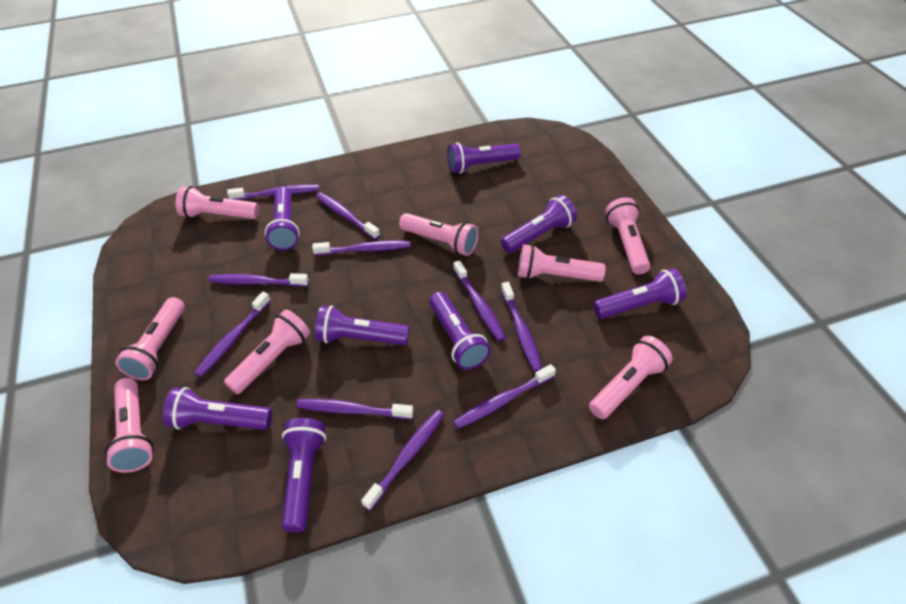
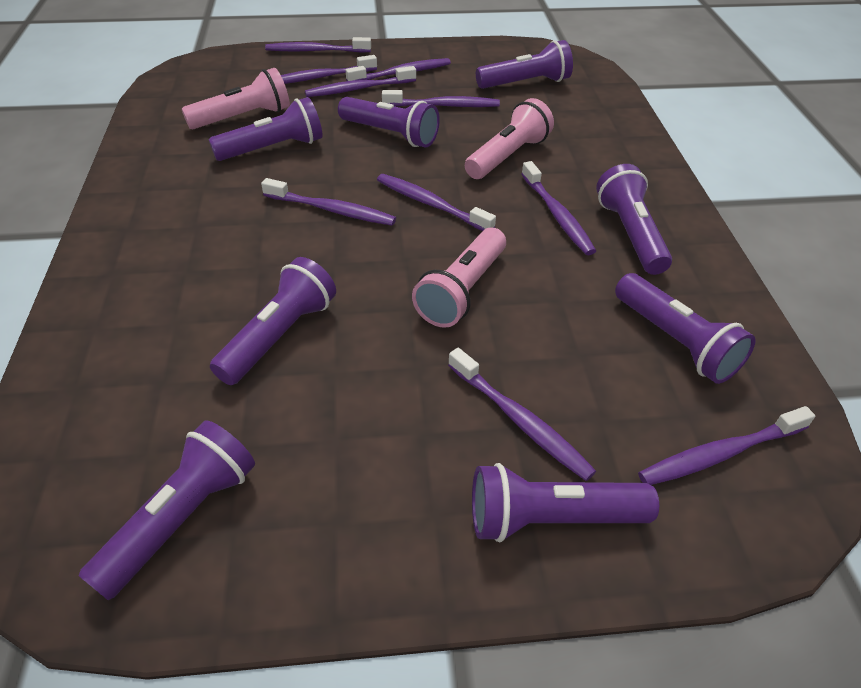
pink flashlight: 8 -> 3

